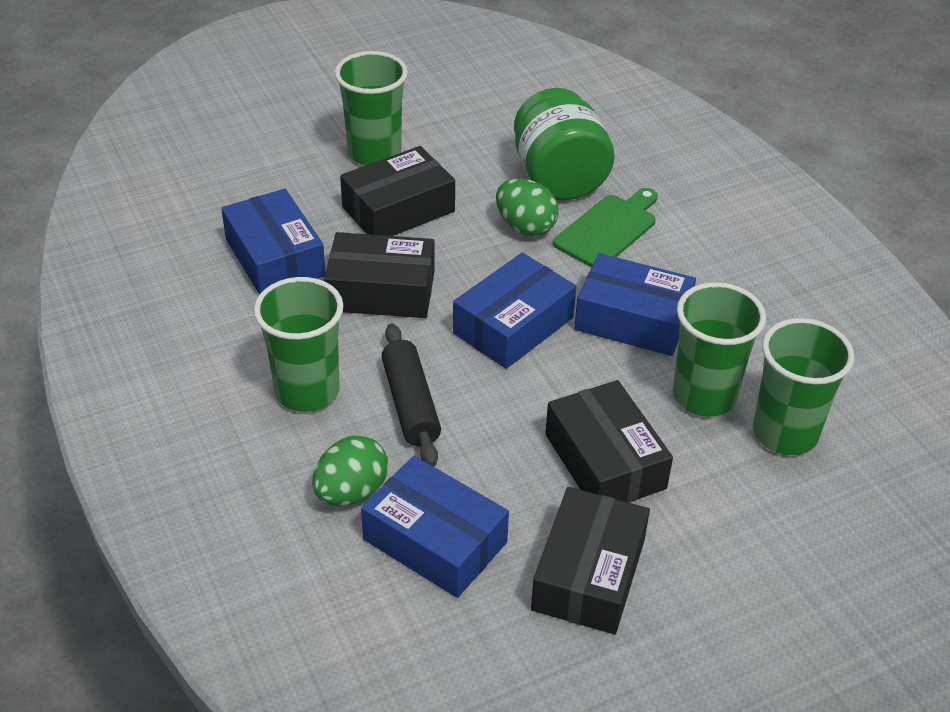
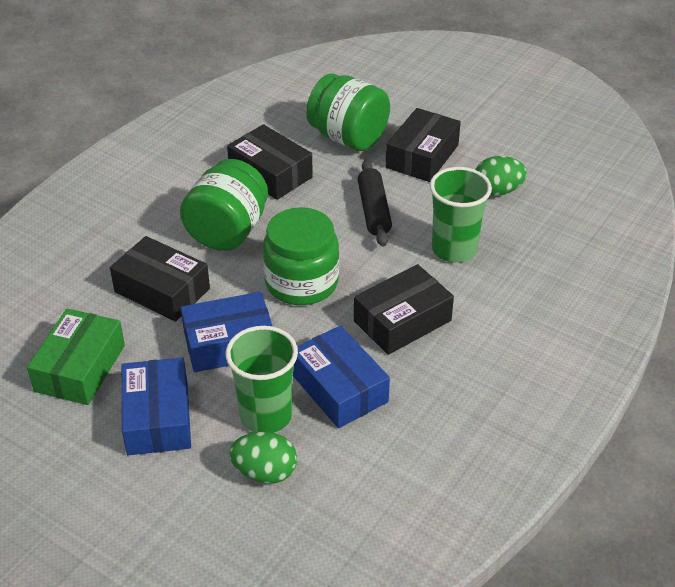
blue box: 4 -> 3
green box: 0 -> 1
green cup: 4 -> 2
green cutting board: 1 -> 0
green jar: 1 -> 3

